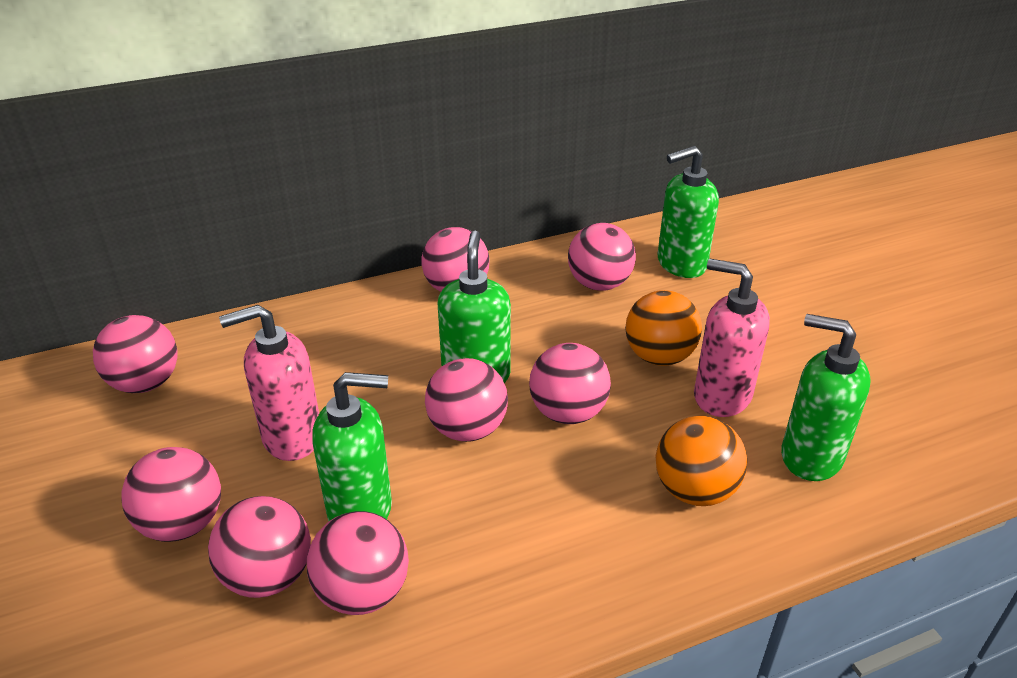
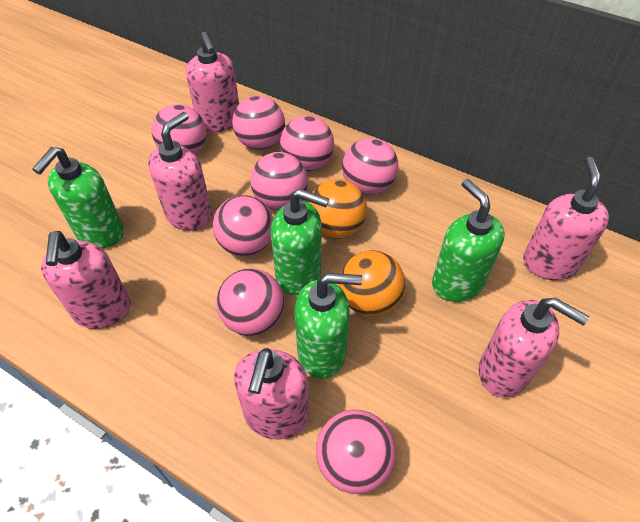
pink soap dispenser: 2 -> 6

